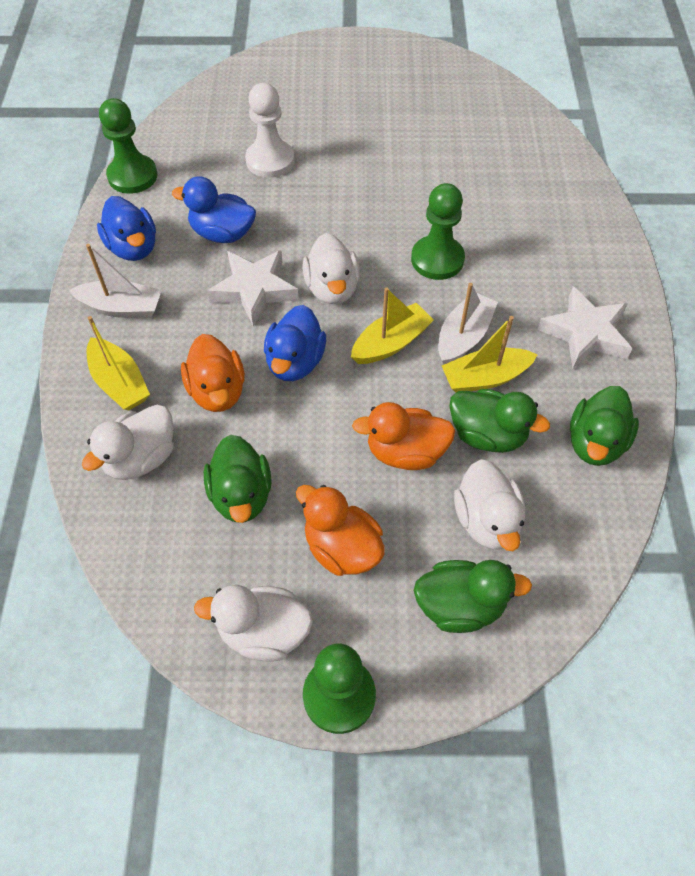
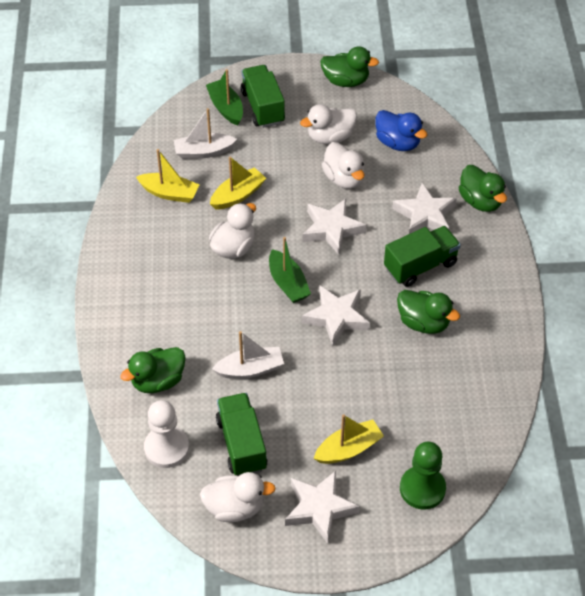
blue duck: 3 -> 1
green boat: 0 -> 2
green pawn: 3 -> 1
green truck: 0 -> 3
orange duck: 3 -> 0
white star: 2 -> 4

